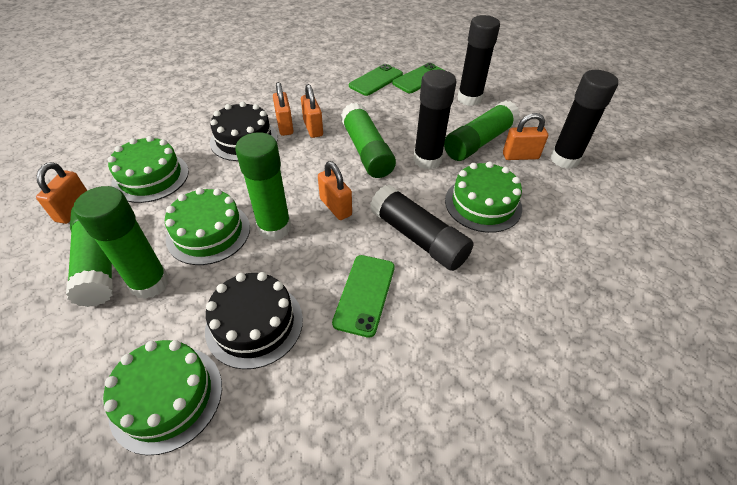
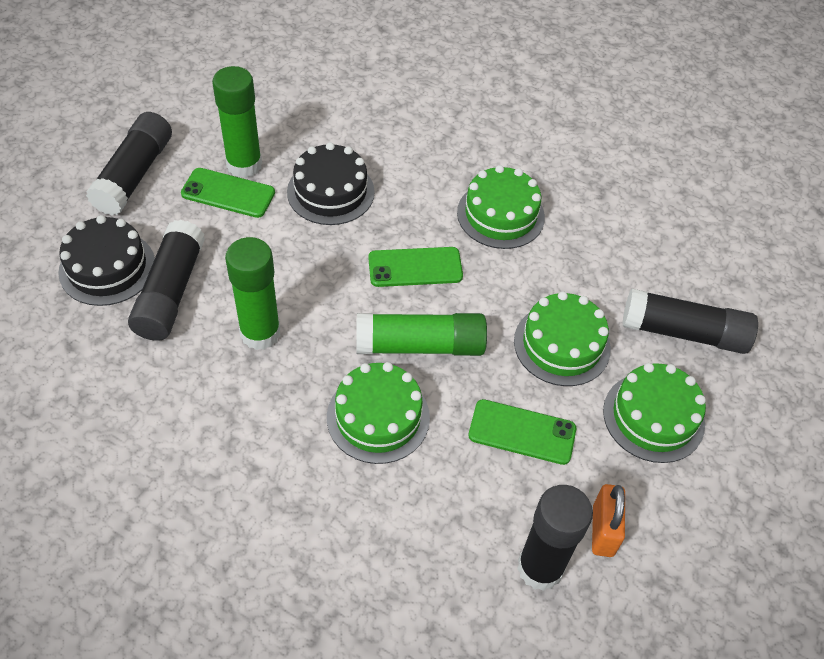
green glue stick: 5 -> 3
orange padlock: 5 -> 1

